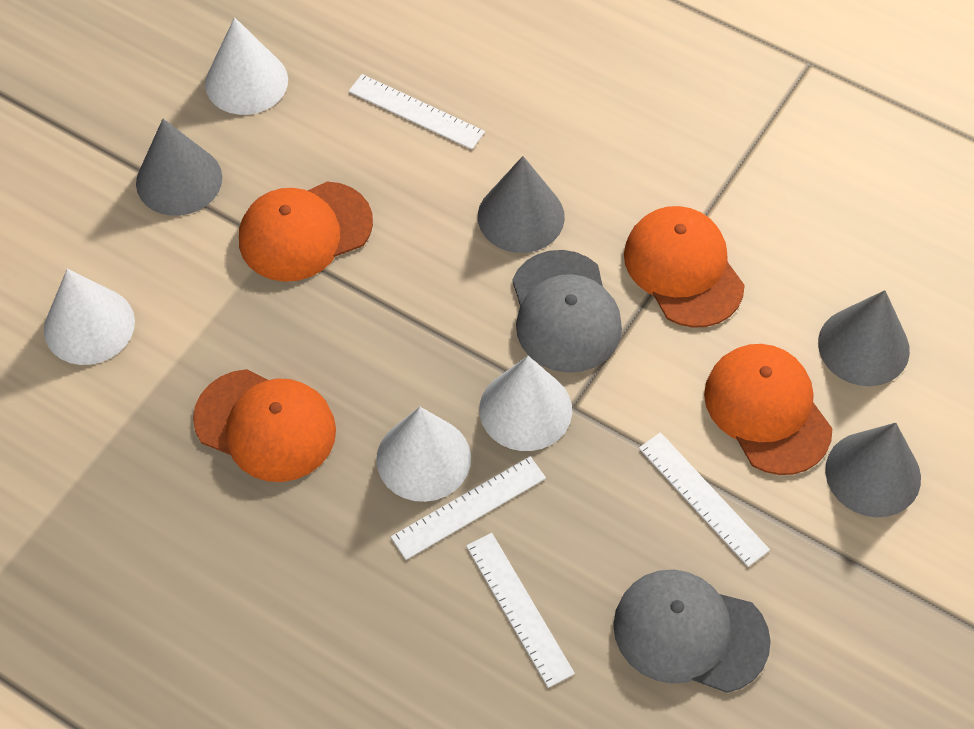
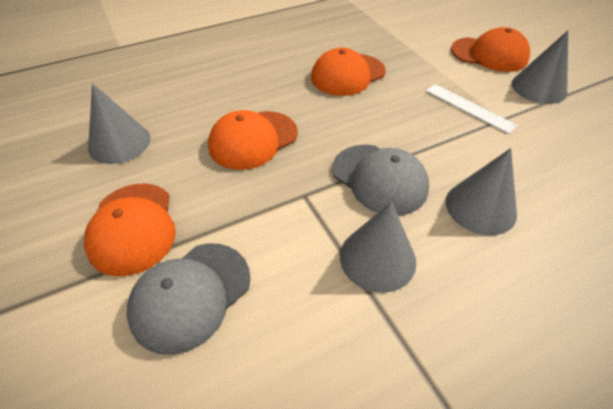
white cone: 4 -> 0
white ruler: 4 -> 1

